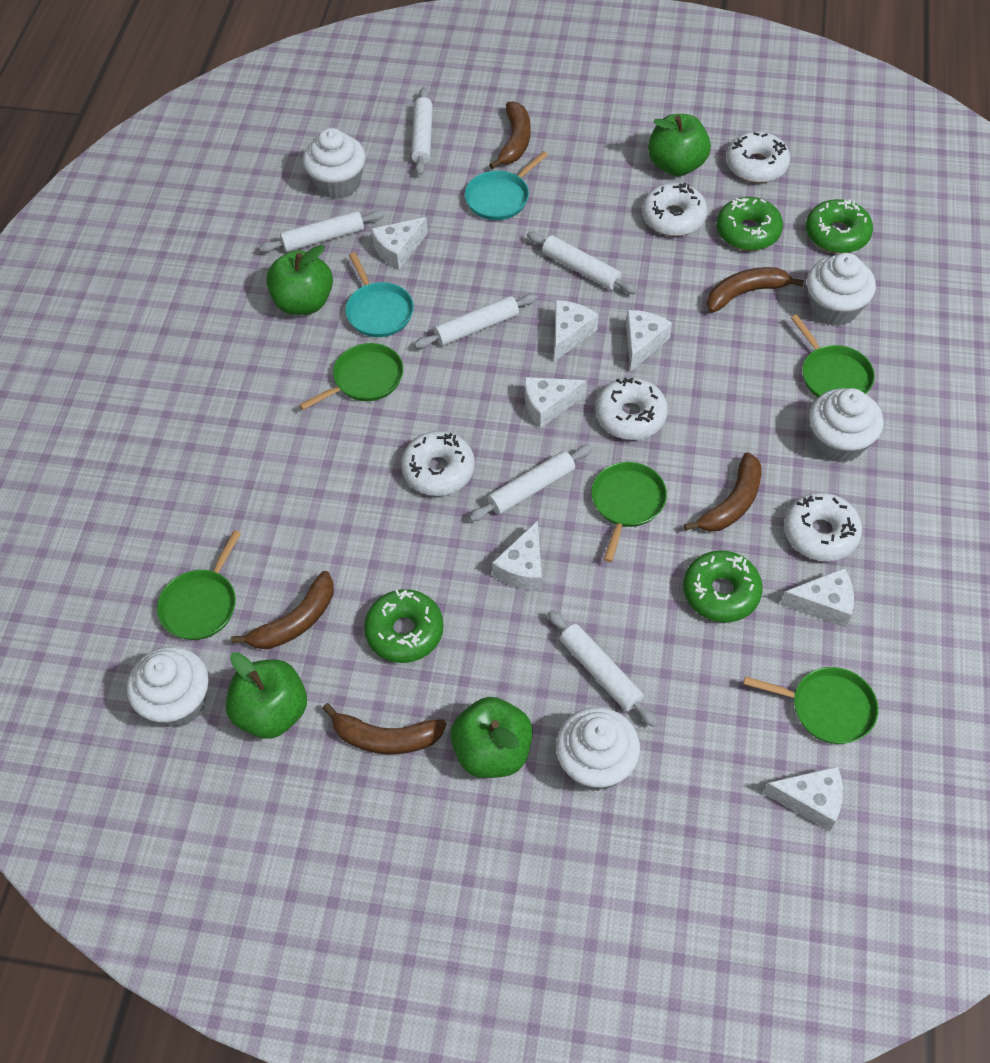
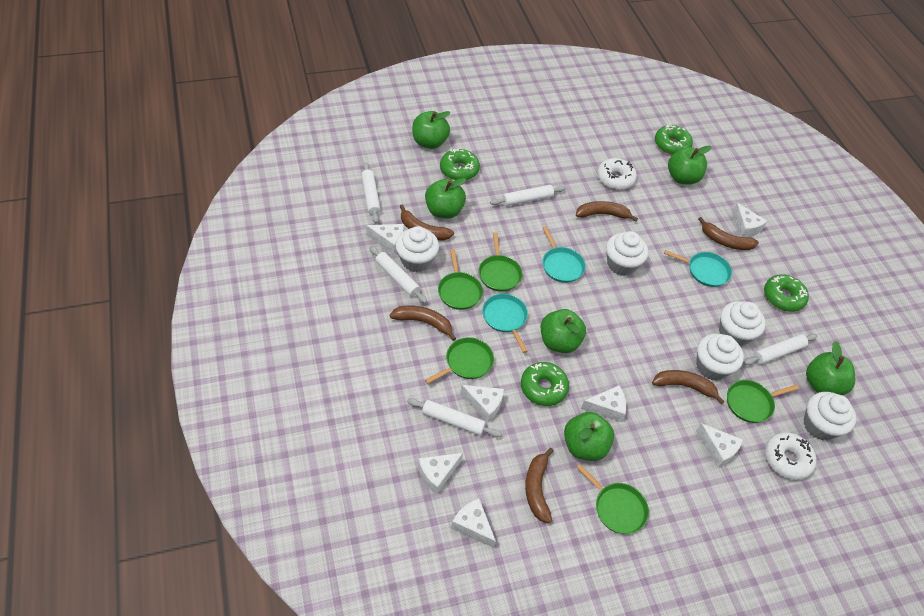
brown banana: 5 -> 6
green apple: 4 -> 6
turquoise pan: 2 -> 3
white donut: 5 -> 2
white rolling pin: 6 -> 5

